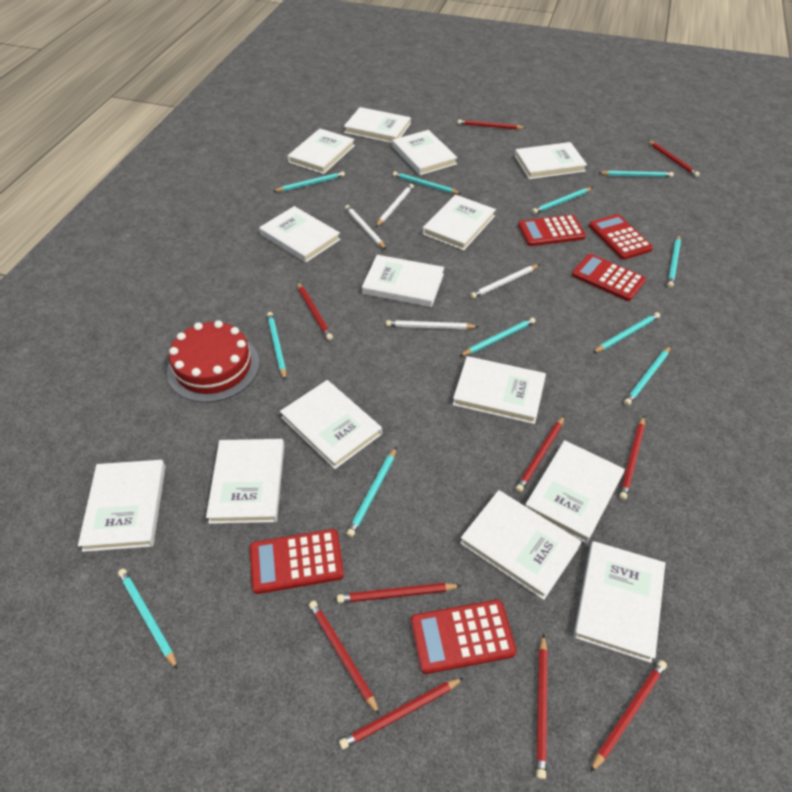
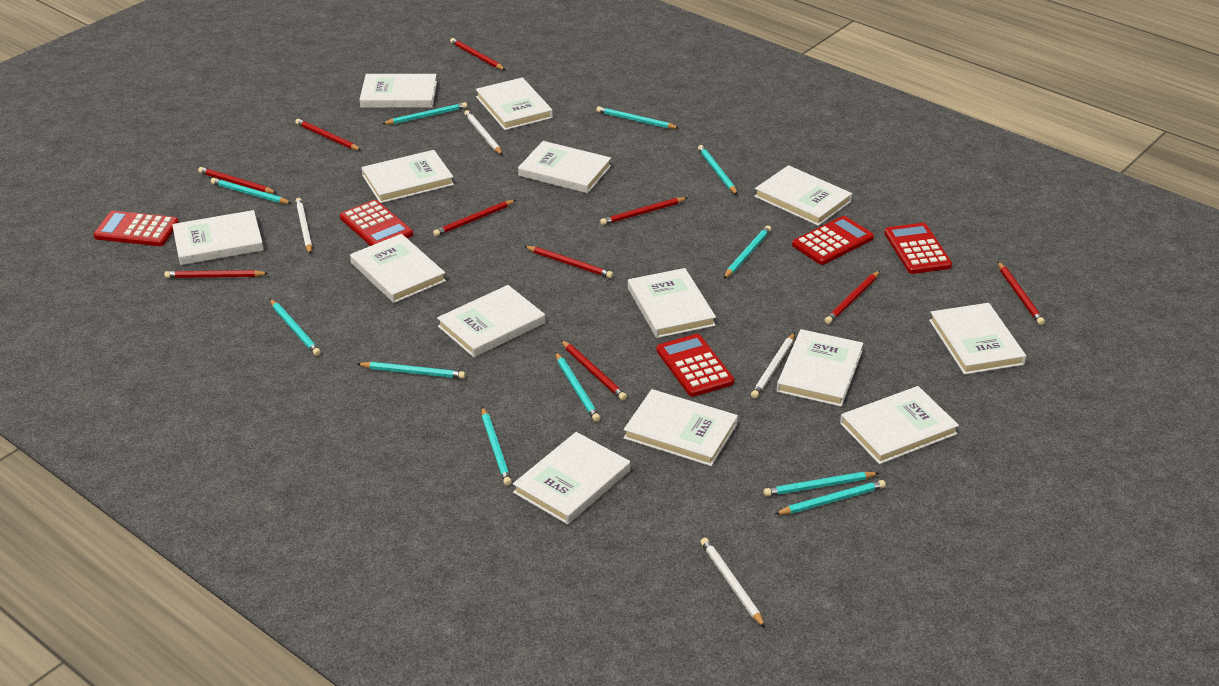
red cake: 1 -> 0

